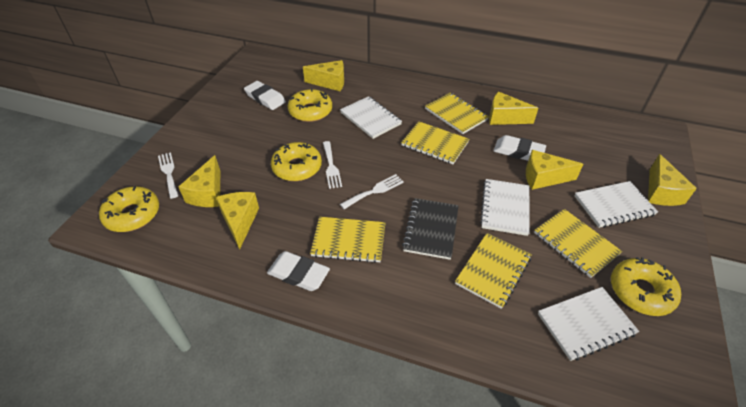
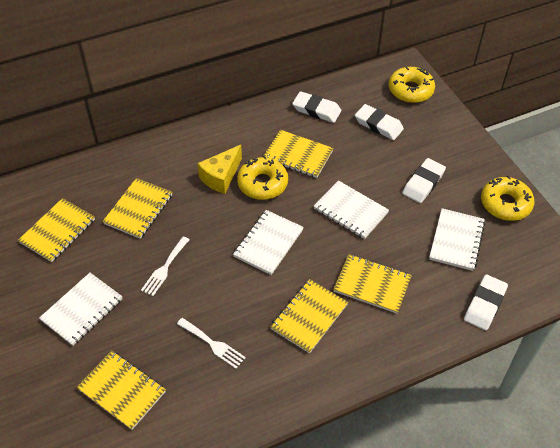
black notebook: 1 -> 0
white eraser: 3 -> 4
white fork: 3 -> 2
yellow cheese: 6 -> 1
yellow donut: 4 -> 3
yellow notebook: 5 -> 6

